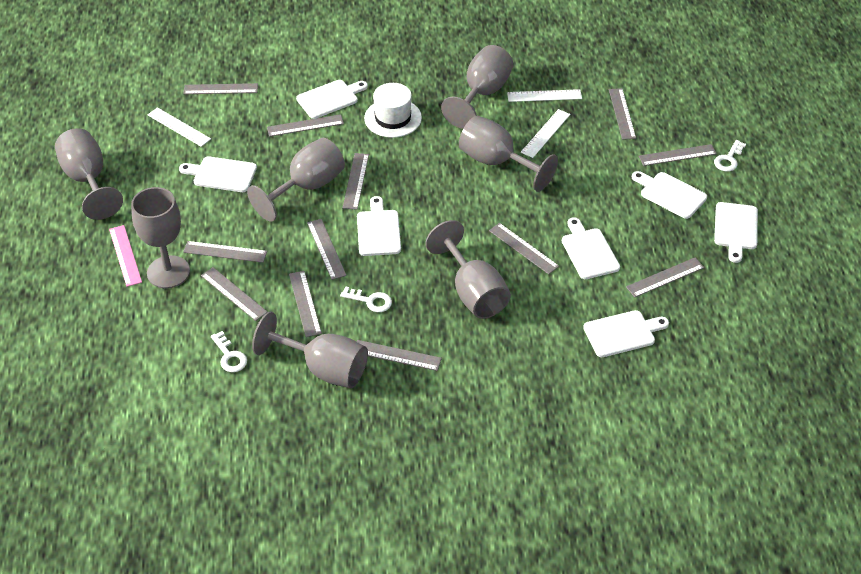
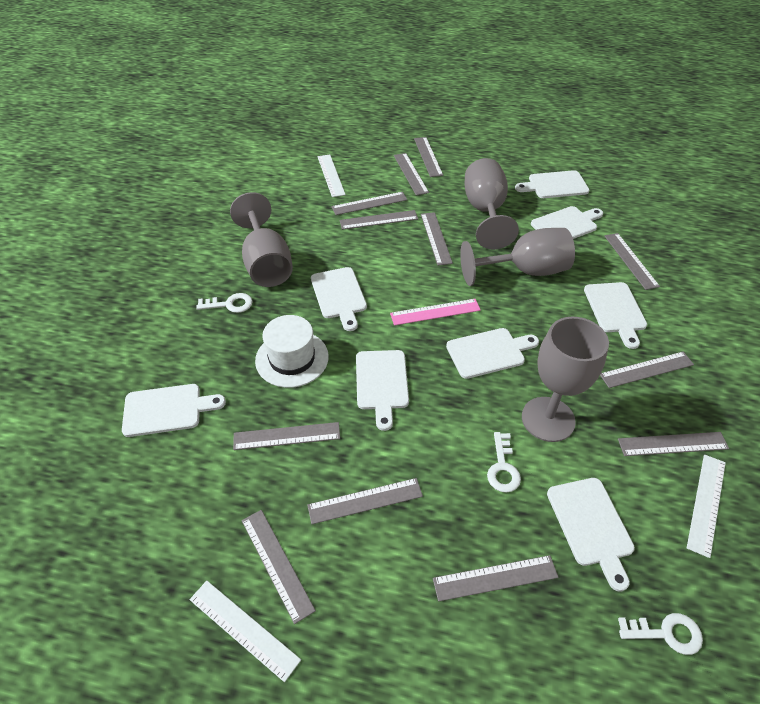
grey goblet: 7 -> 4
white cutting board: 7 -> 8

